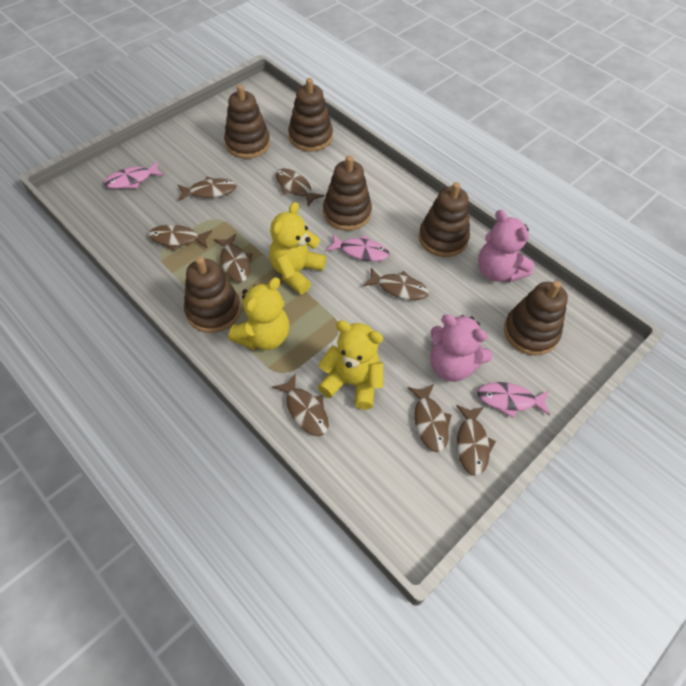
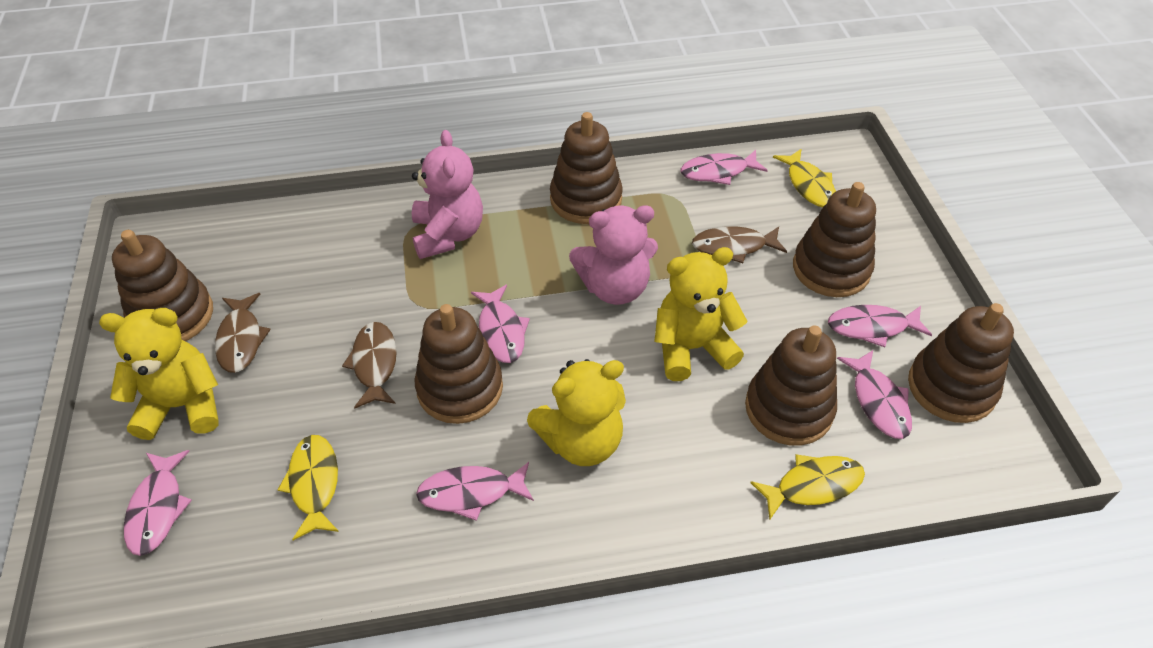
brown fish: 8 -> 3
pink fish: 3 -> 6
yellow fish: 0 -> 3

